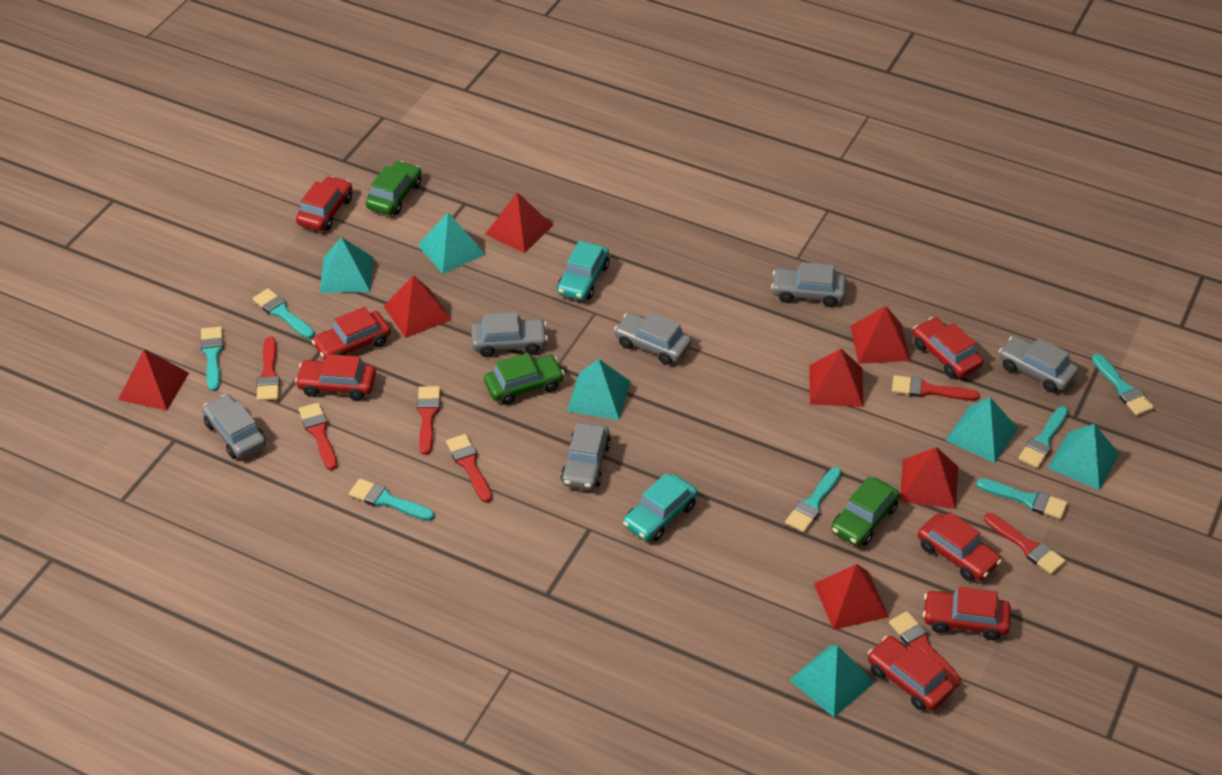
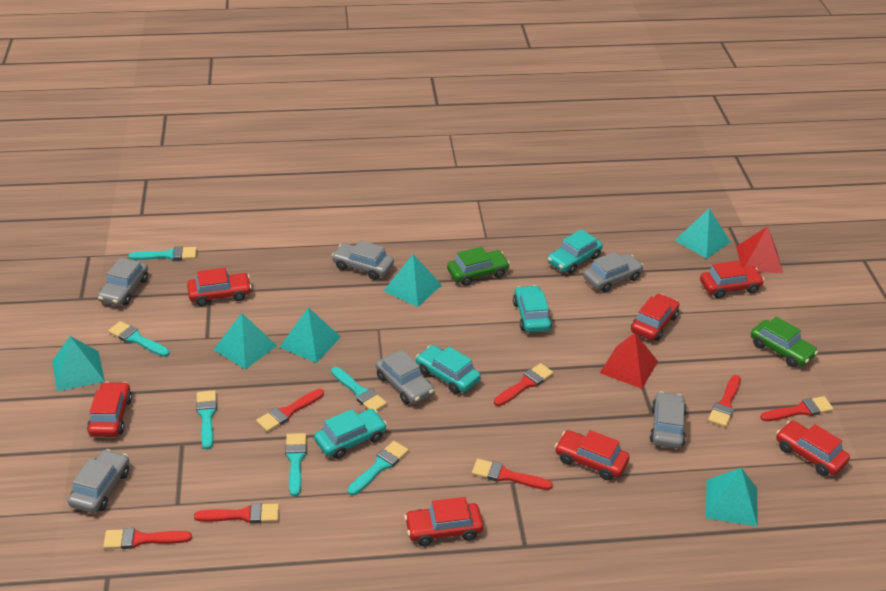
green car: 3 -> 2
red pyramid: 7 -> 2
turquoise brush: 7 -> 6
turquoise car: 2 -> 4

